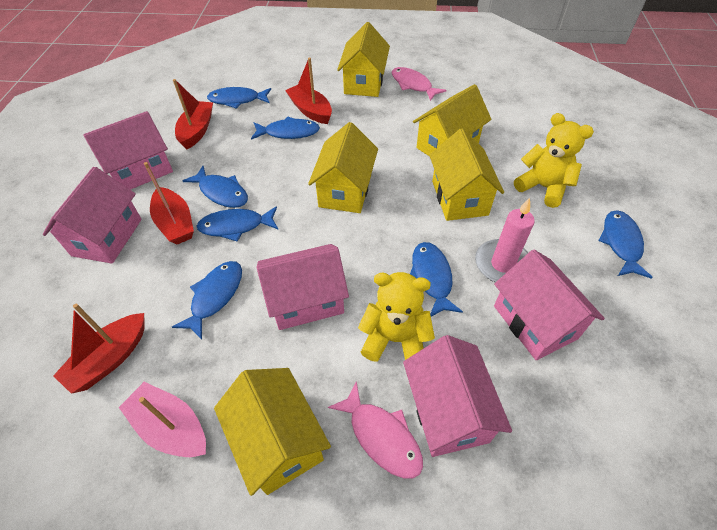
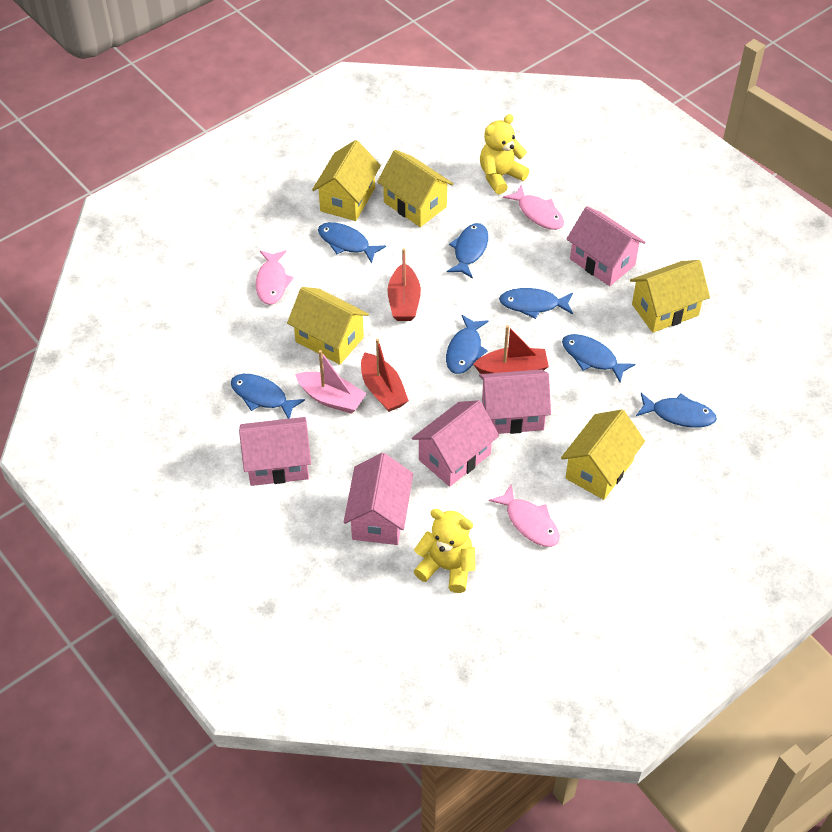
pink candle: 1 -> 0
pink fish: 2 -> 3
red boat: 4 -> 3

